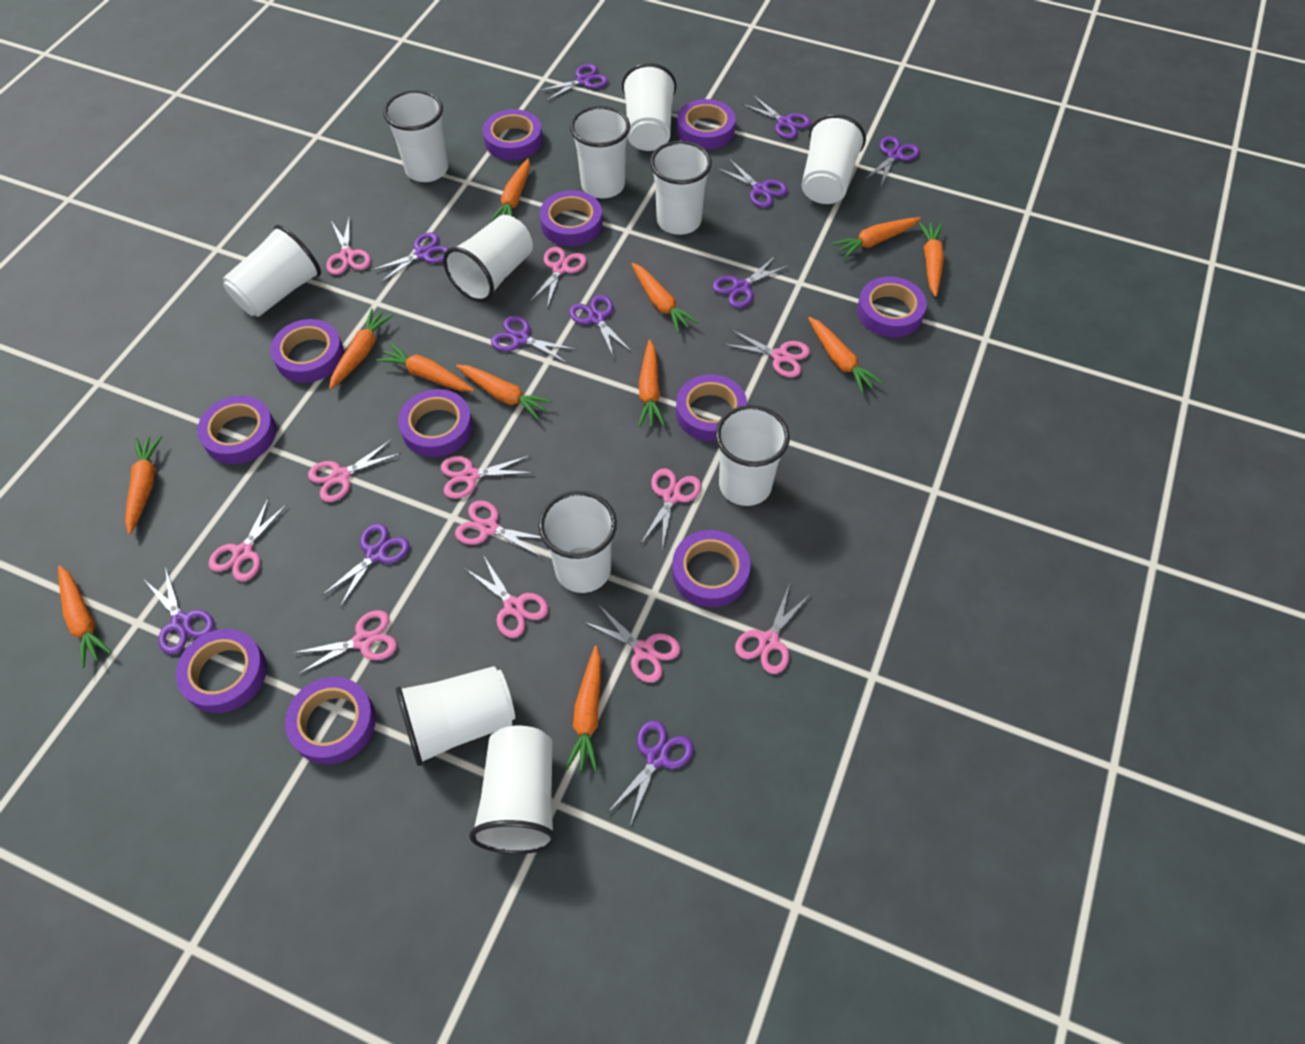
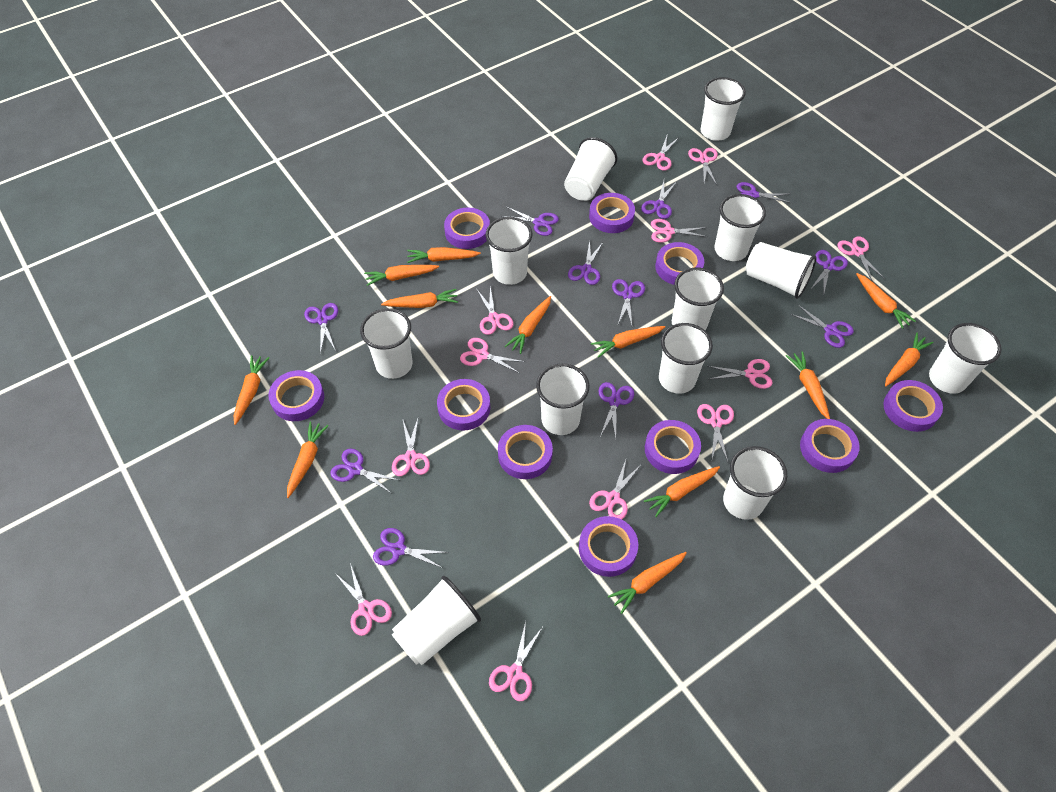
purple tape: 11 -> 10
white cup: 11 -> 12

